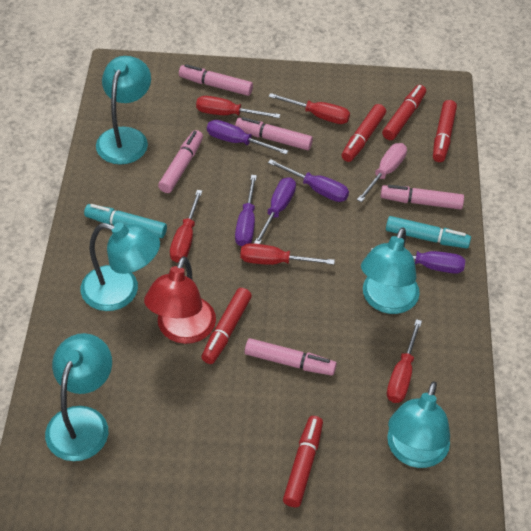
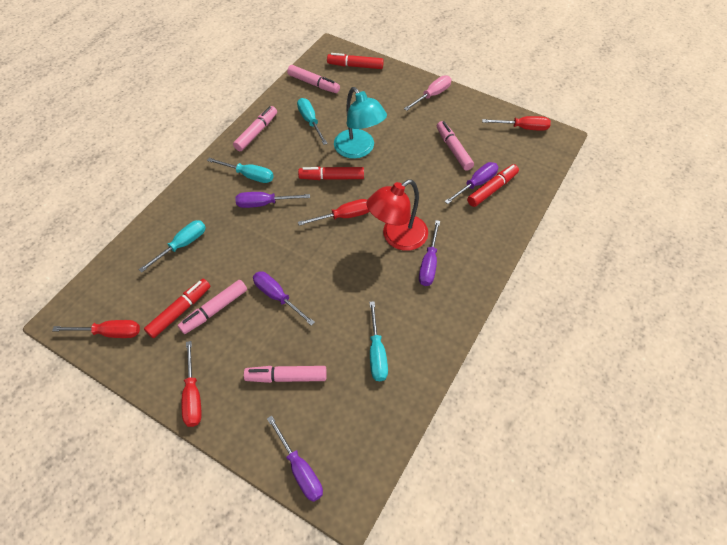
red marker: 5 -> 4
red screwdriver: 5 -> 4
turquoise lamp: 5 -> 1
turquoise marker: 2 -> 0
turquoise screwdriver: 0 -> 4

